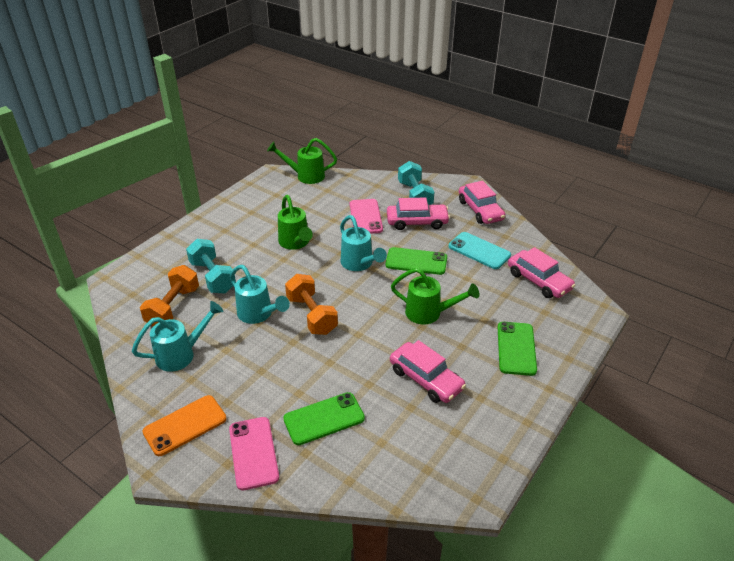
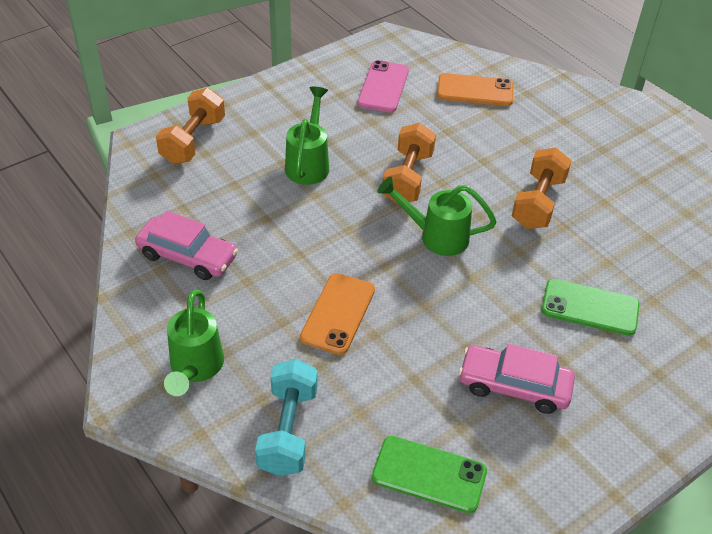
green phone: 3 -> 2
orange dumbbell: 2 -> 3
orange phone: 1 -> 2
pink car: 4 -> 2
pink phone: 2 -> 1
turquoise dumbbell: 2 -> 1
turquoise phone: 1 -> 0
turquoise watering can: 3 -> 0

